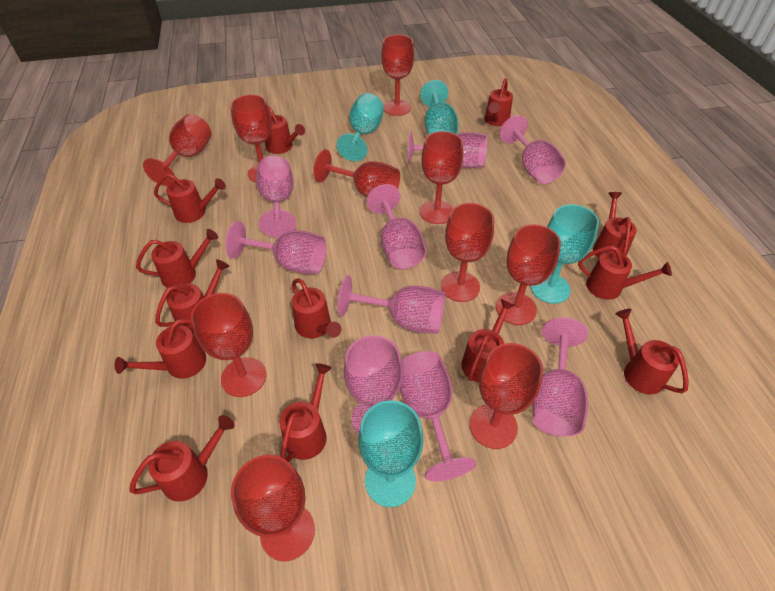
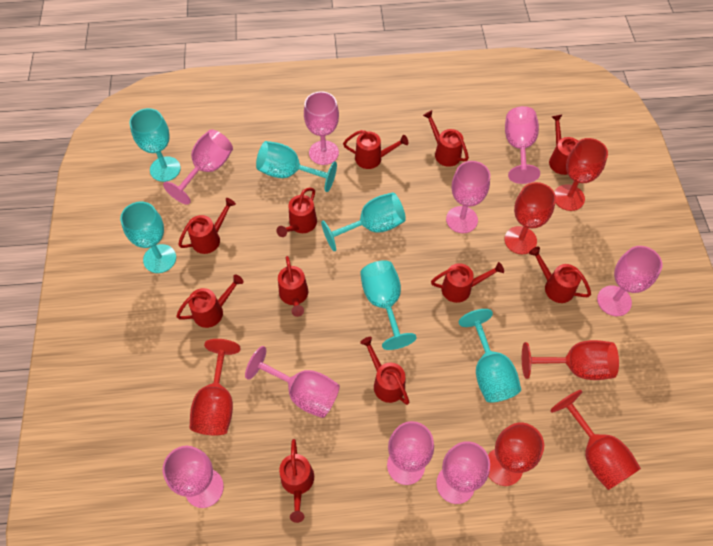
red goblet: 10 -> 6
red watering can: 13 -> 11
turquoise goblet: 4 -> 6

